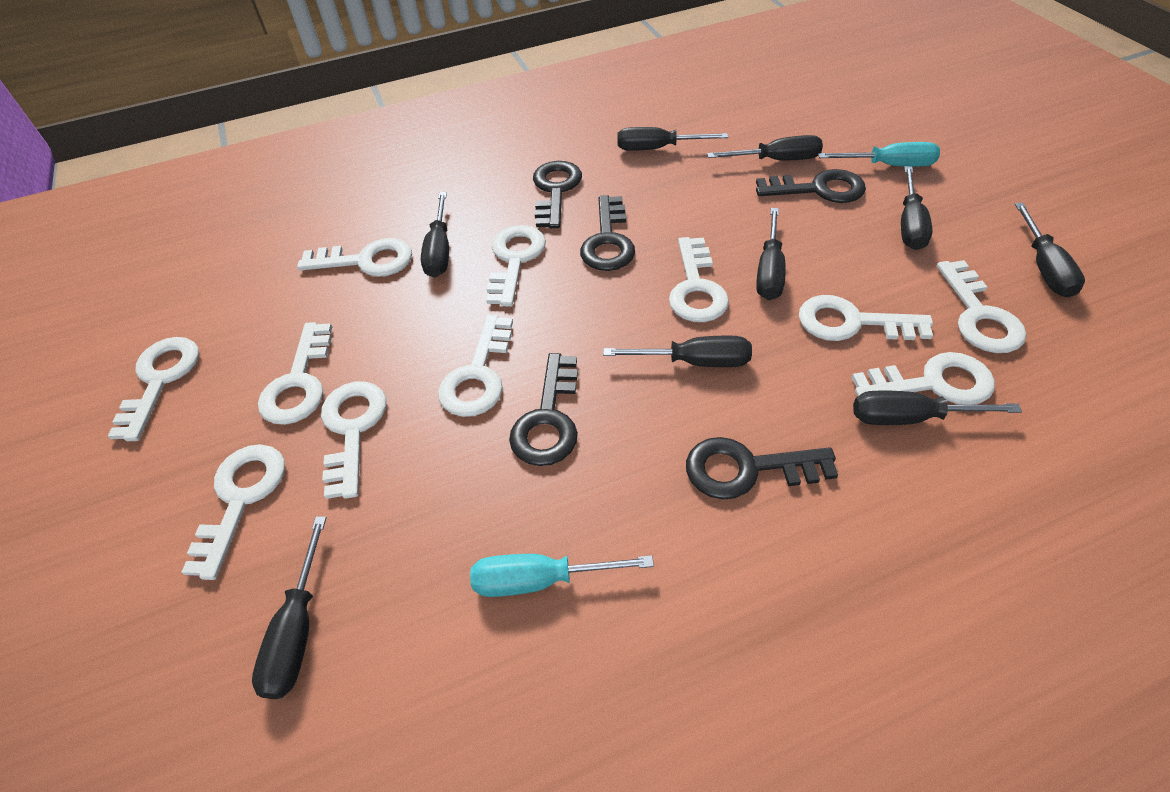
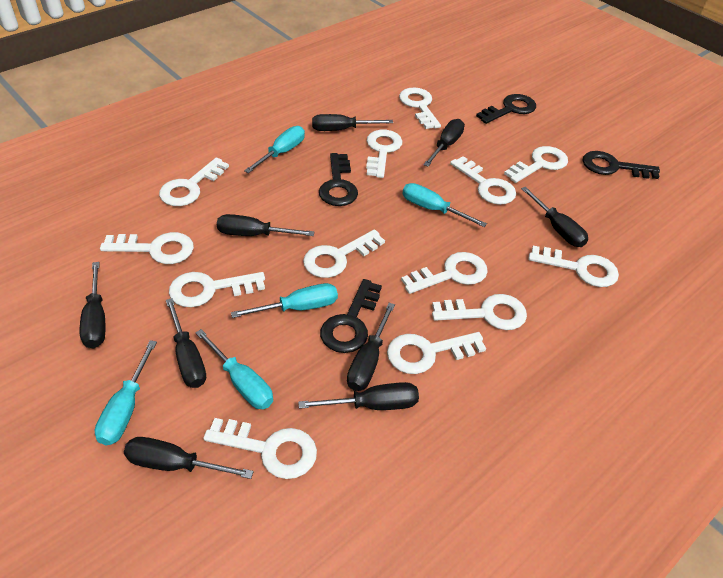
black key: 5 -> 4
turquoise screwdriver: 2 -> 5
white key: 11 -> 13

